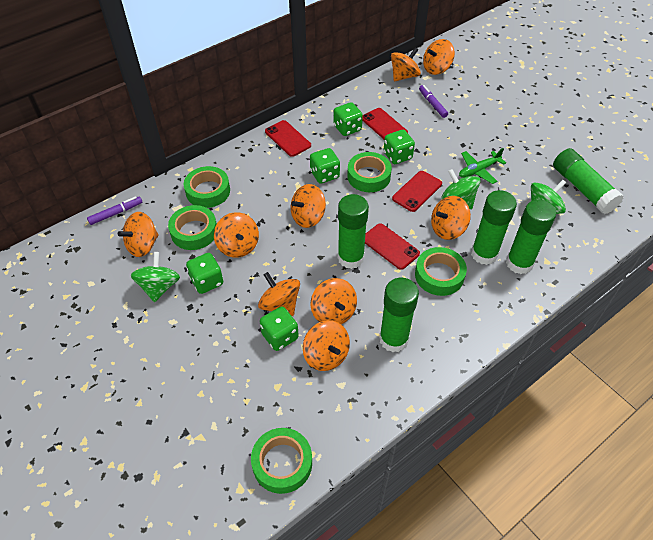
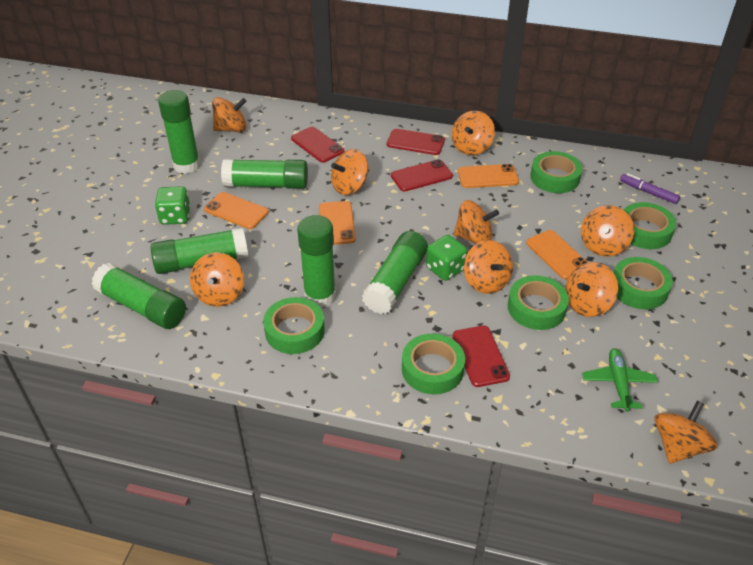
green dice: 5 -> 2
green glue stick: 5 -> 6
green spinning top: 3 -> 0
green tape: 5 -> 6
orange phone: 0 -> 4
purple marker: 2 -> 1

